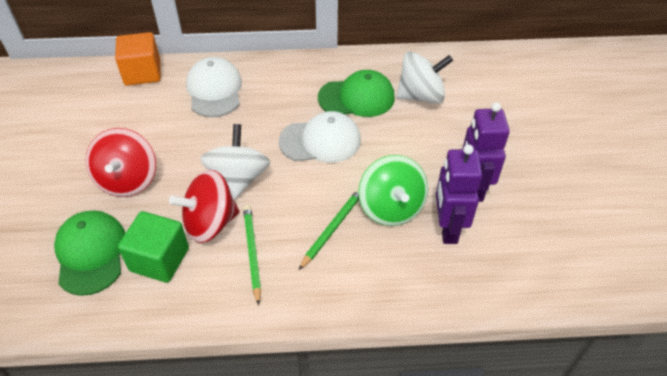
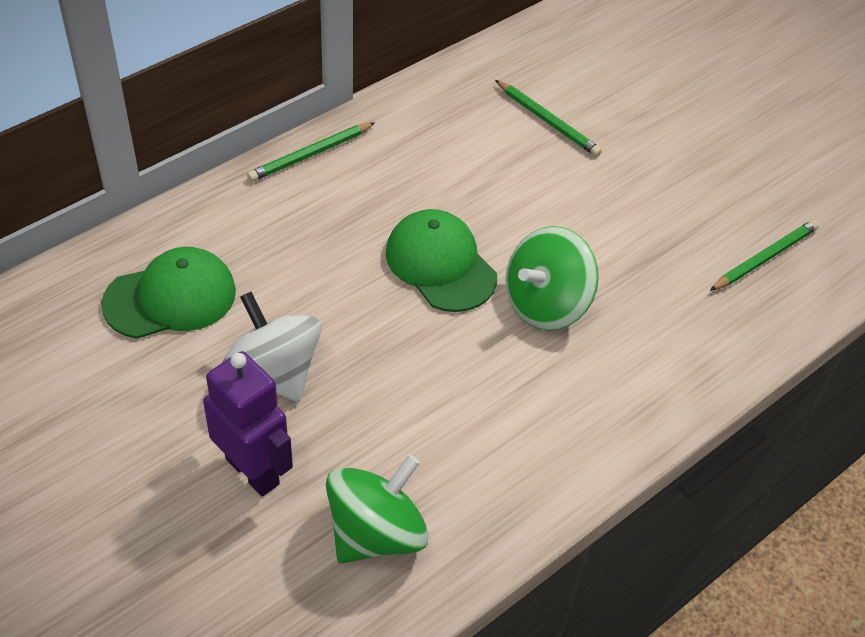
green cube: 1 -> 0
green pencil: 2 -> 3
green spinning top: 1 -> 2
orange cube: 1 -> 0
purple robot: 2 -> 1
red spinning top: 2 -> 0
white cap: 2 -> 0
white spinning top: 2 -> 1

